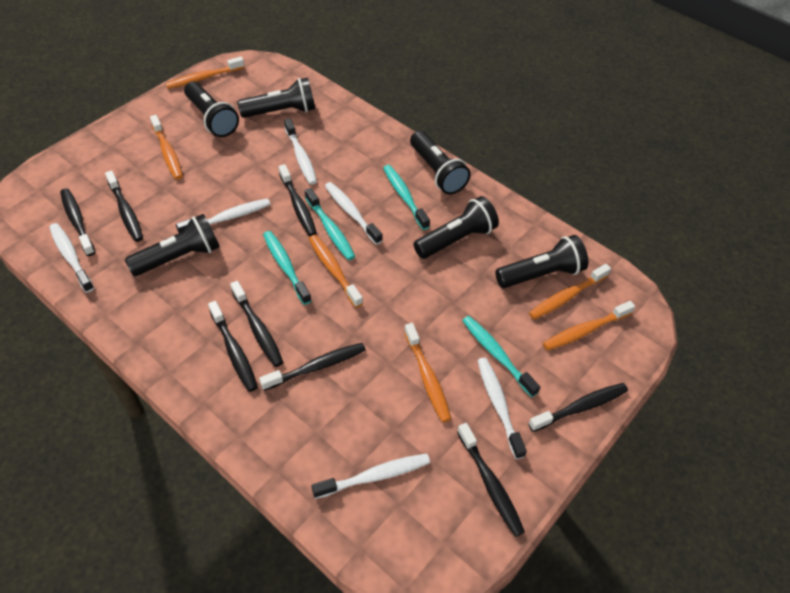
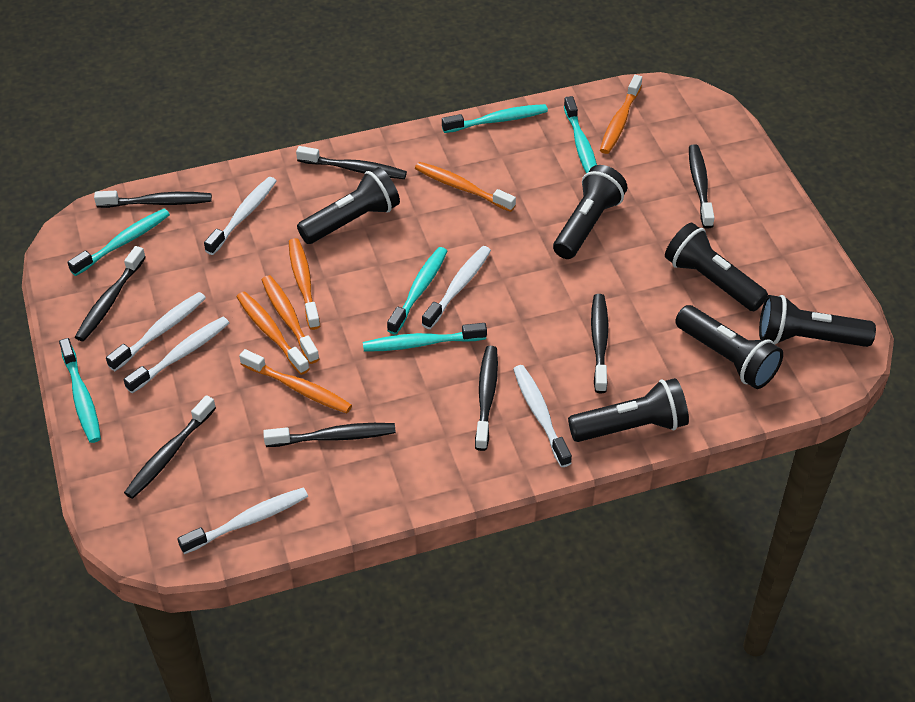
turquoise toothbrush: 4 -> 6

